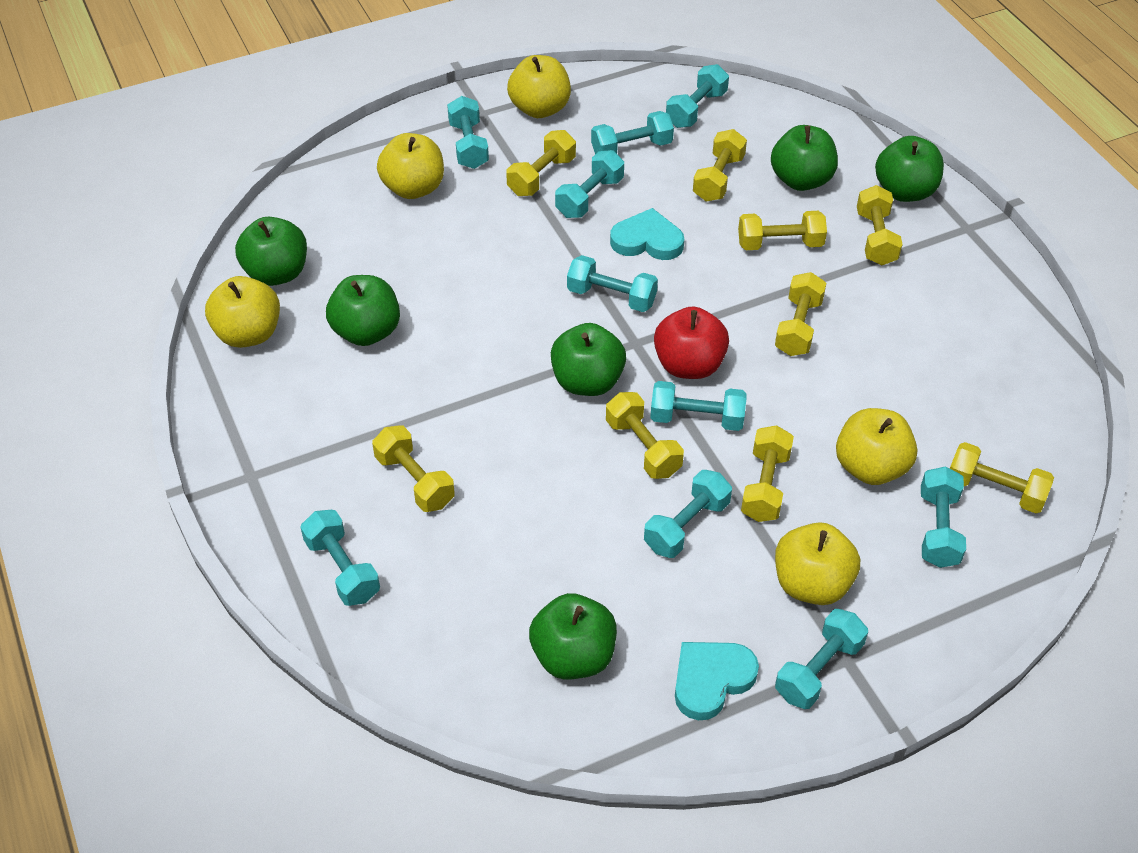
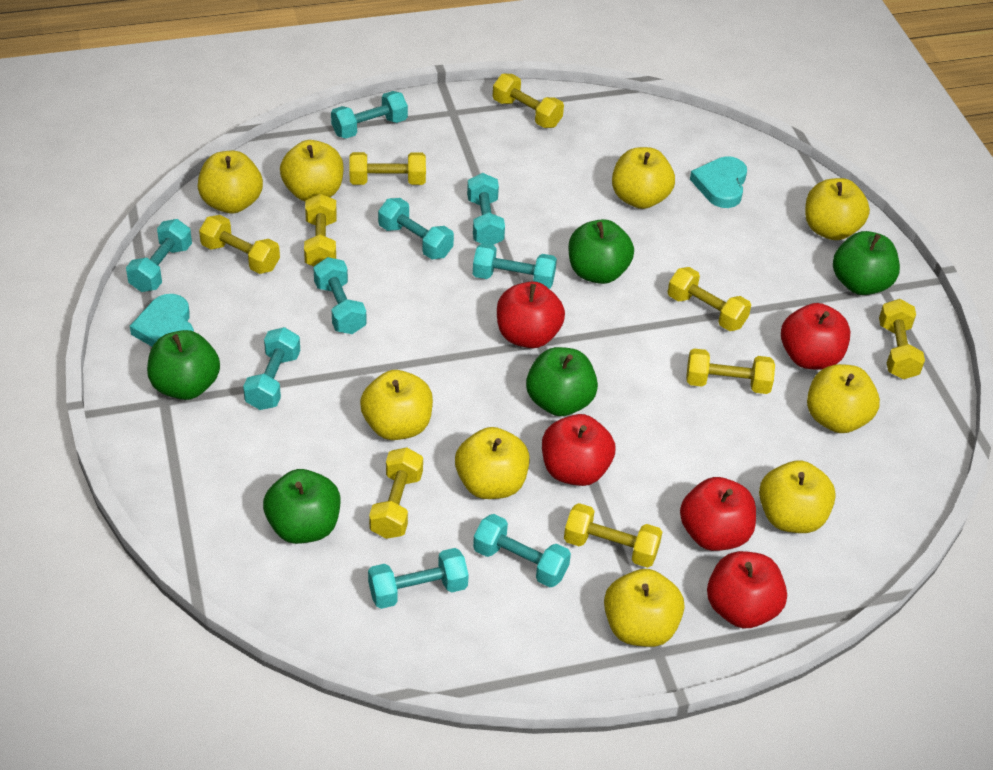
green apple: 6 -> 5
red apple: 1 -> 5
turquoise dumbbell: 10 -> 9
yellow apple: 5 -> 9

